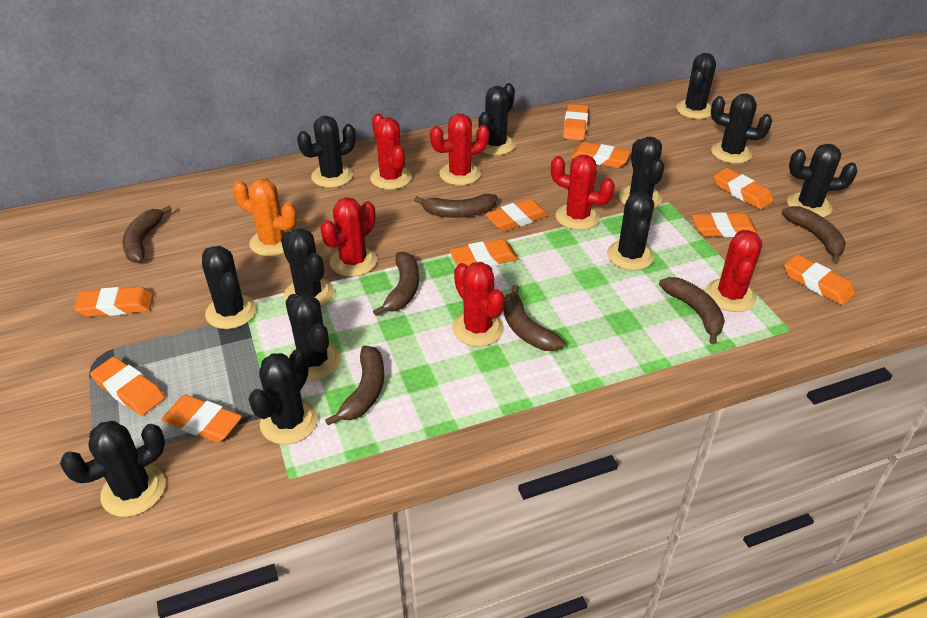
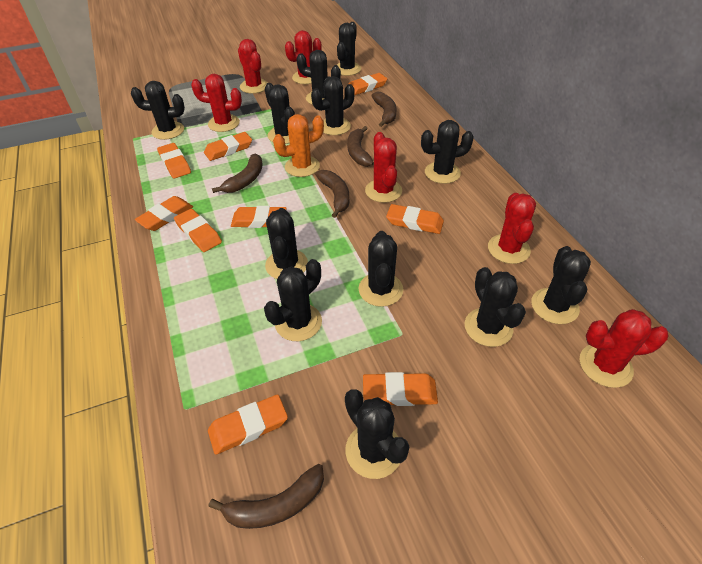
brown banana: 7 -> 5
orange eraser: 10 -> 9

